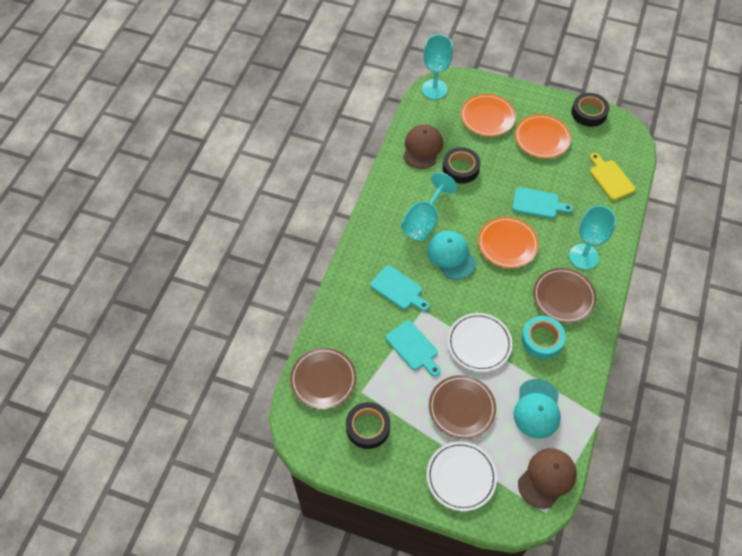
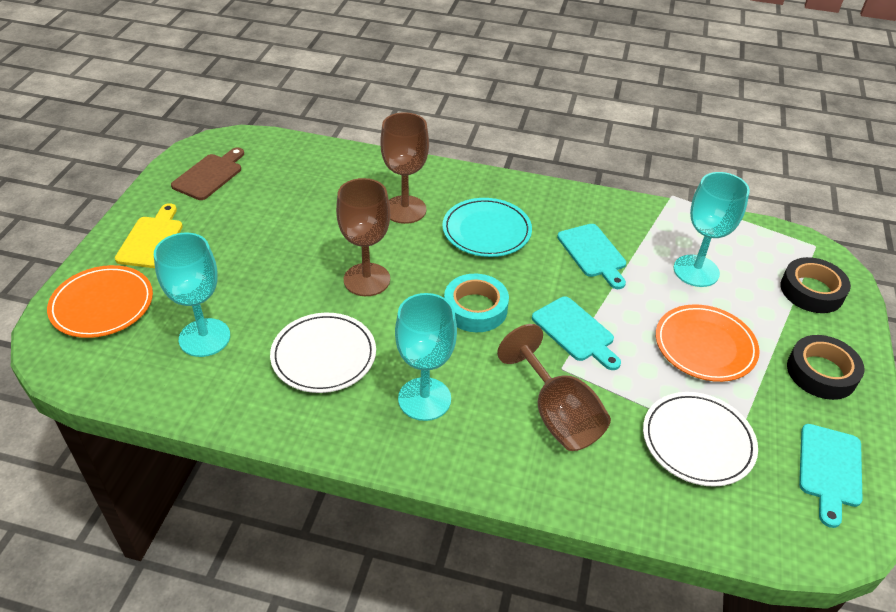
black tape: 3 -> 2
brown cap: 2 -> 0
brown cutting board: 0 -> 1
brown goblet: 0 -> 3
brown plate: 3 -> 0
orange plate: 3 -> 2
turquoise cap: 2 -> 0
turquoise plate: 0 -> 1

